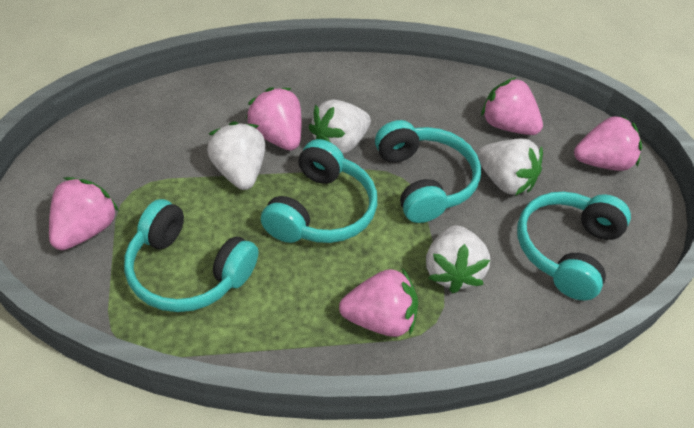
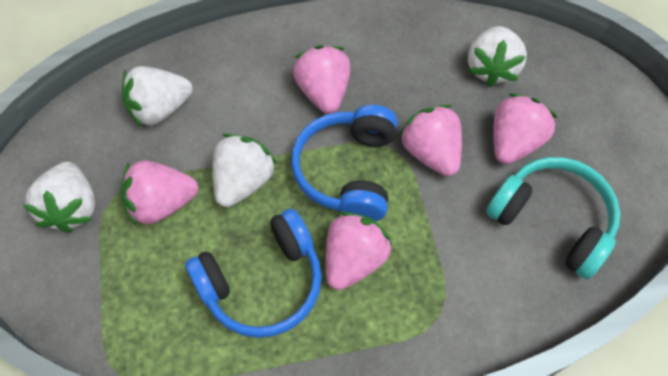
blue headphones: 0 -> 2
turquoise headphones: 4 -> 1

